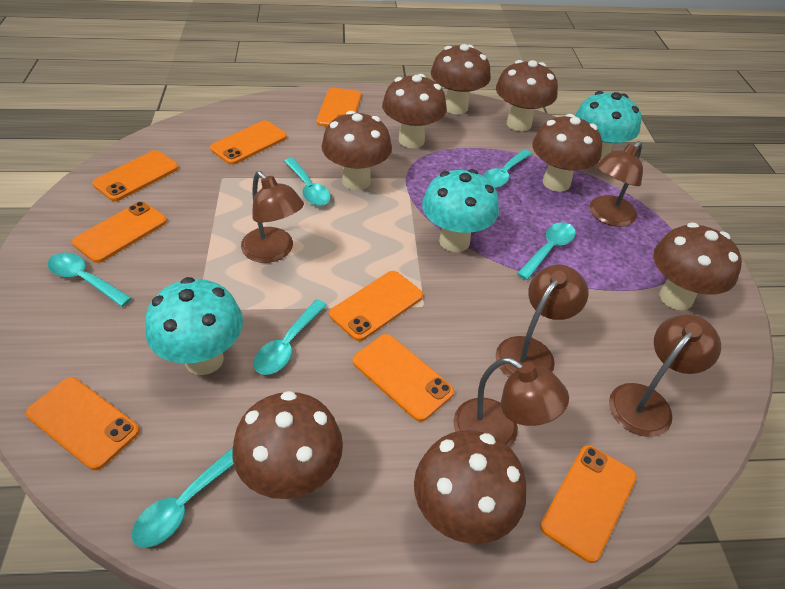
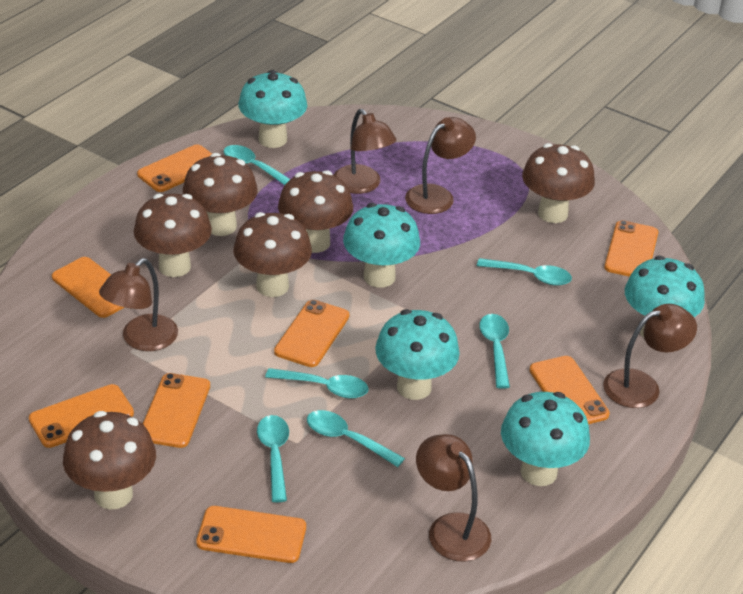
brown mushroom: 8 -> 6
turquoise mushroom: 3 -> 5

